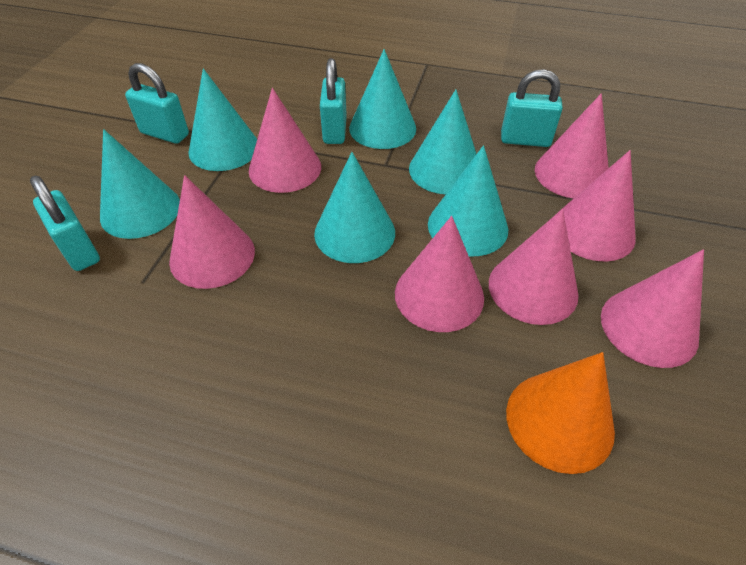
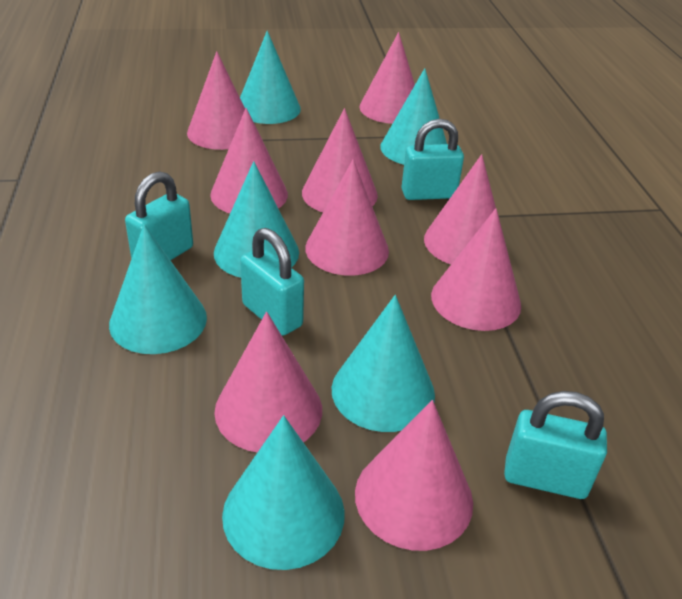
orange cone: 1 -> 0
pink cone: 7 -> 9

